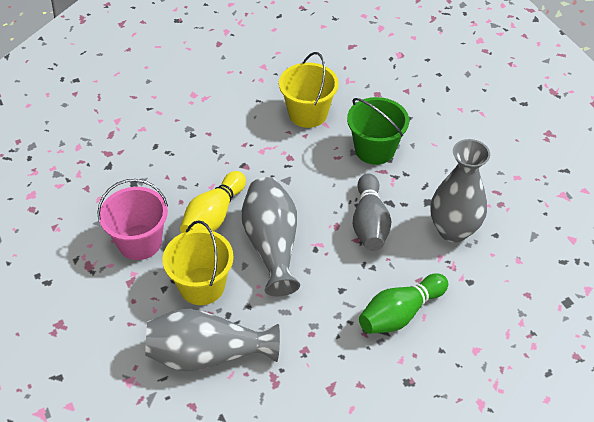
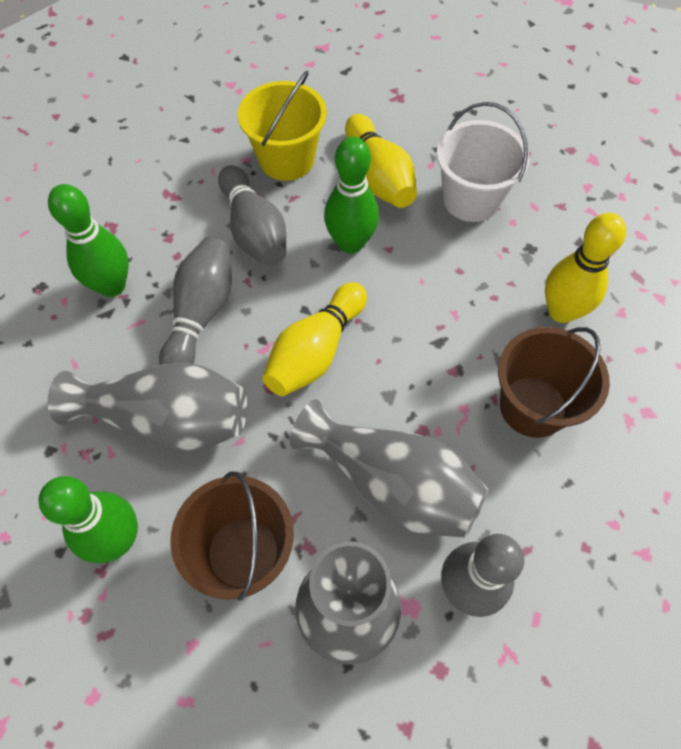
brown bucket: 0 -> 2
green bowling pin: 1 -> 3
green bucket: 1 -> 0
grey bowling pin: 1 -> 3
pink bucket: 1 -> 0
white bucket: 0 -> 1
yellow bowling pin: 1 -> 3
yellow bucket: 2 -> 1

